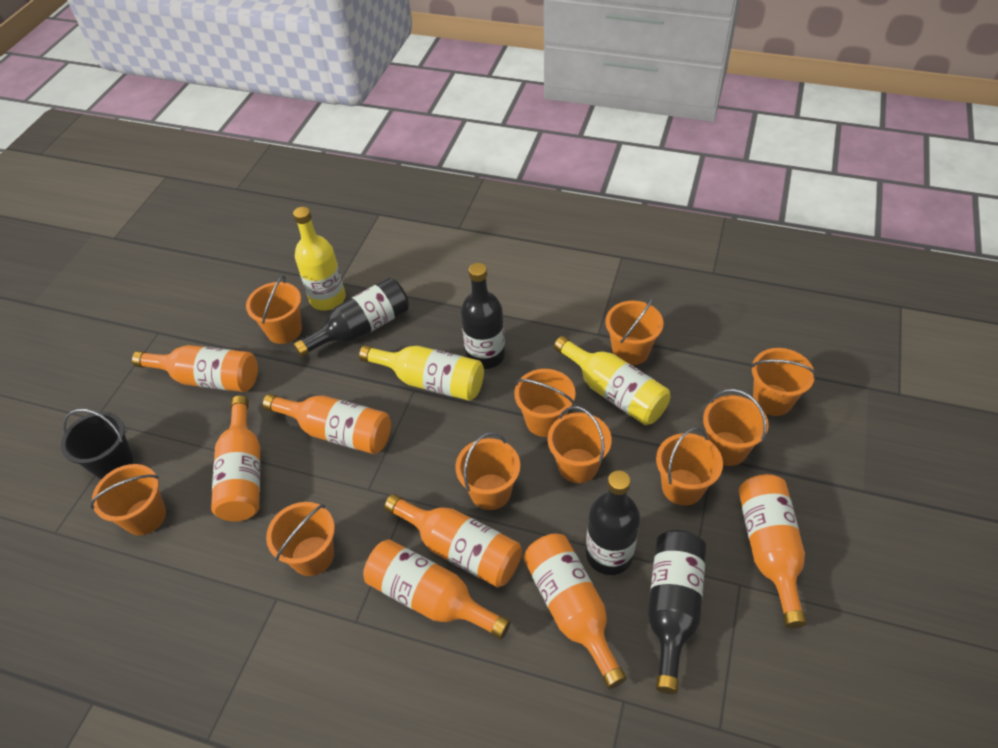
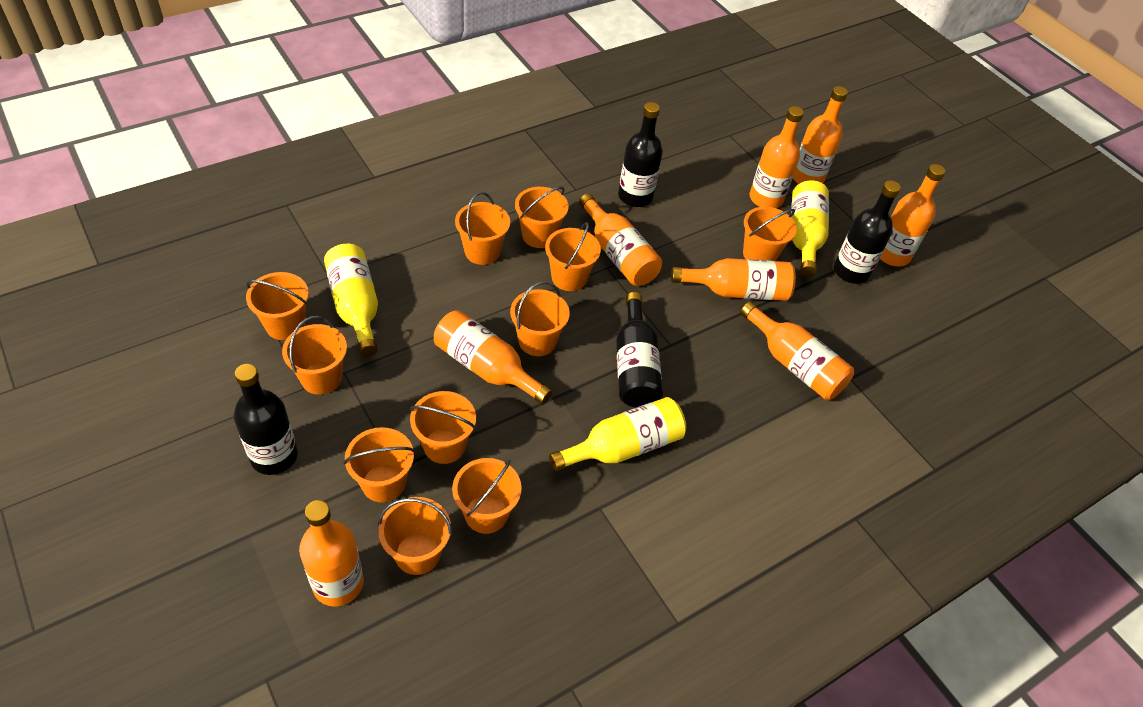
black bucket: 1 -> 0
orange bottle: 7 -> 8
orange bucket: 10 -> 11

